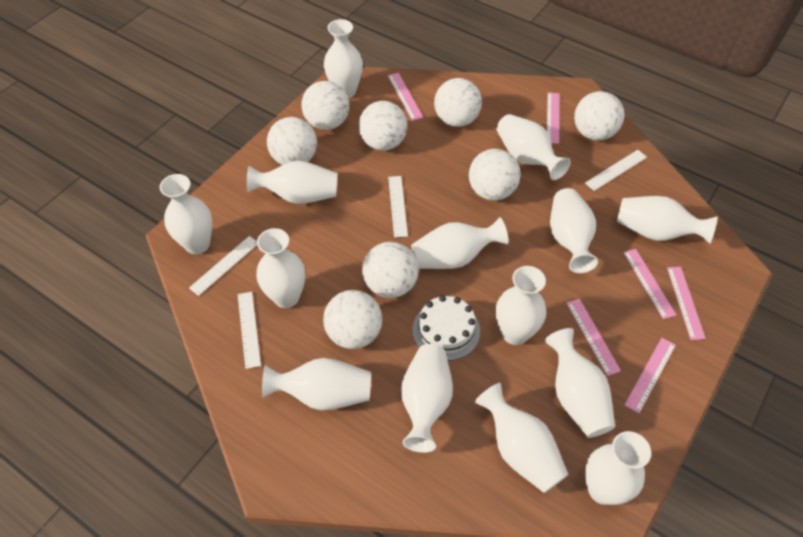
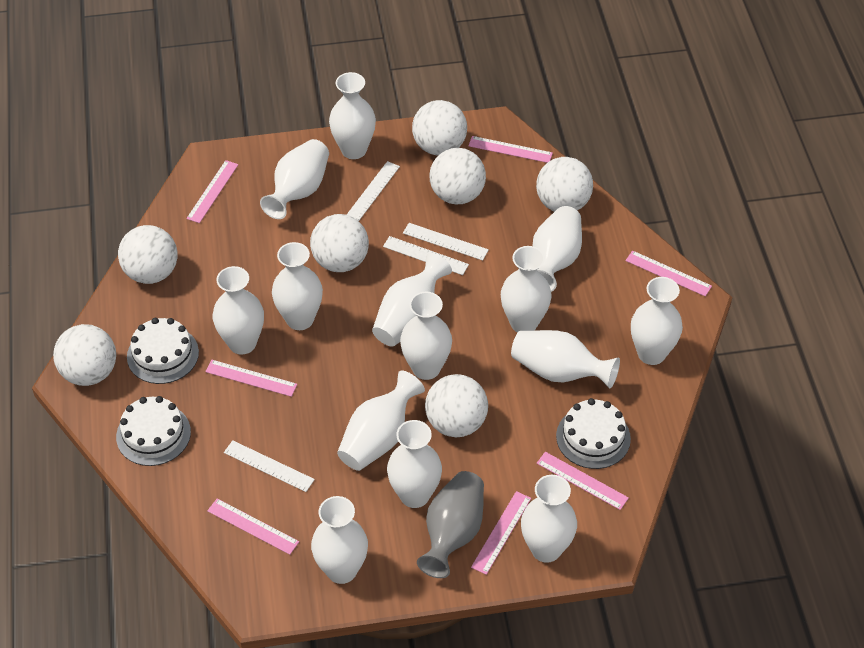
grey vase: 0 -> 1
pink ruler: 6 -> 7
white ball: 8 -> 7
white cake: 1 -> 3

